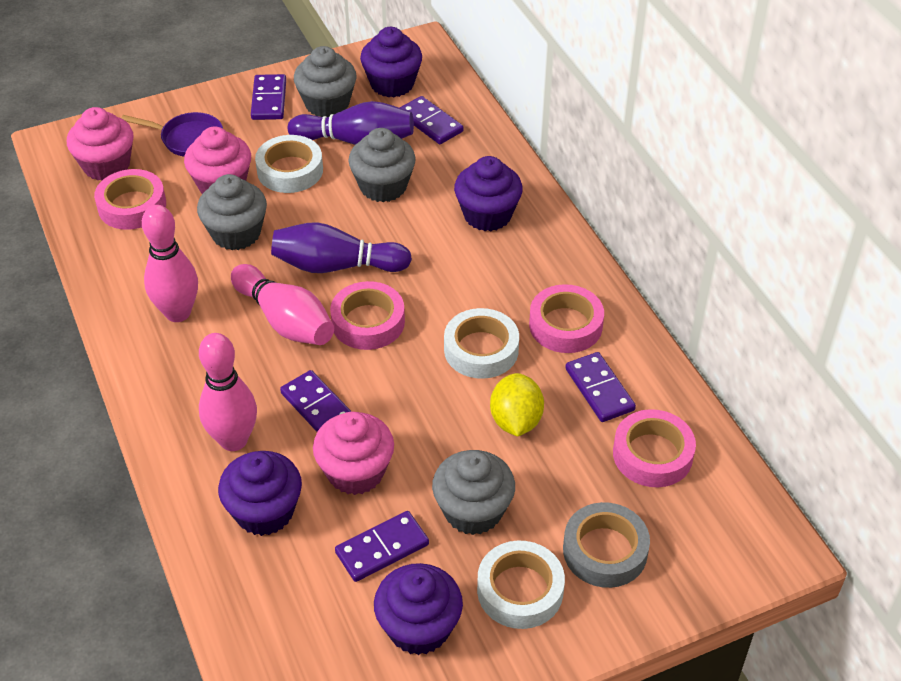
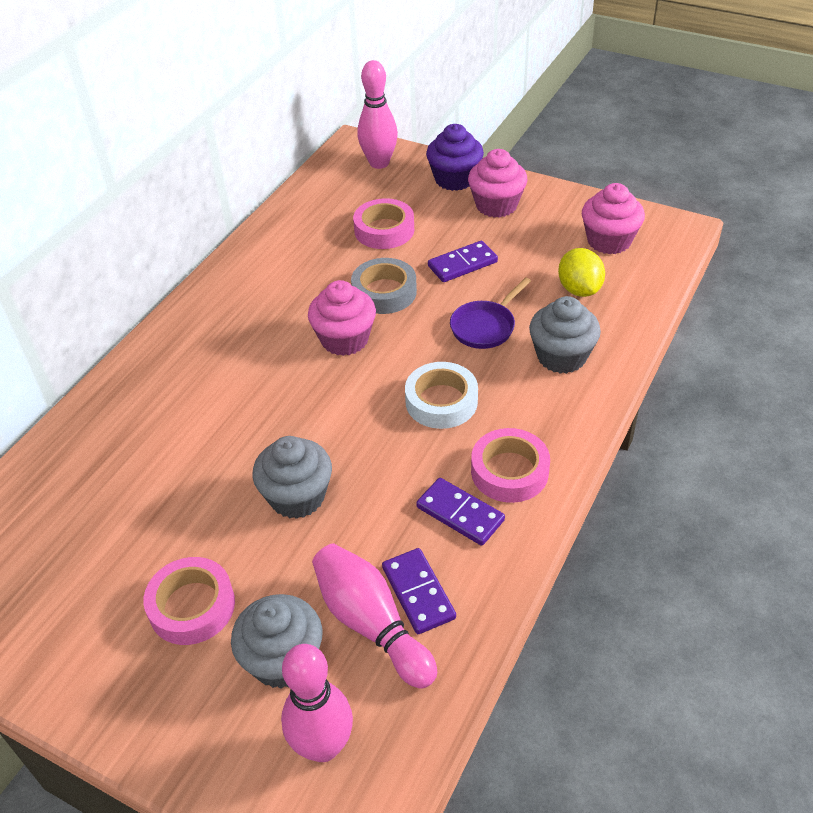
grey cupcake: 4 -> 3
pink tape: 4 -> 3
purple bowling pin: 2 -> 0
purple cupcake: 4 -> 1
purple domino: 5 -> 3
white tape: 3 -> 1

